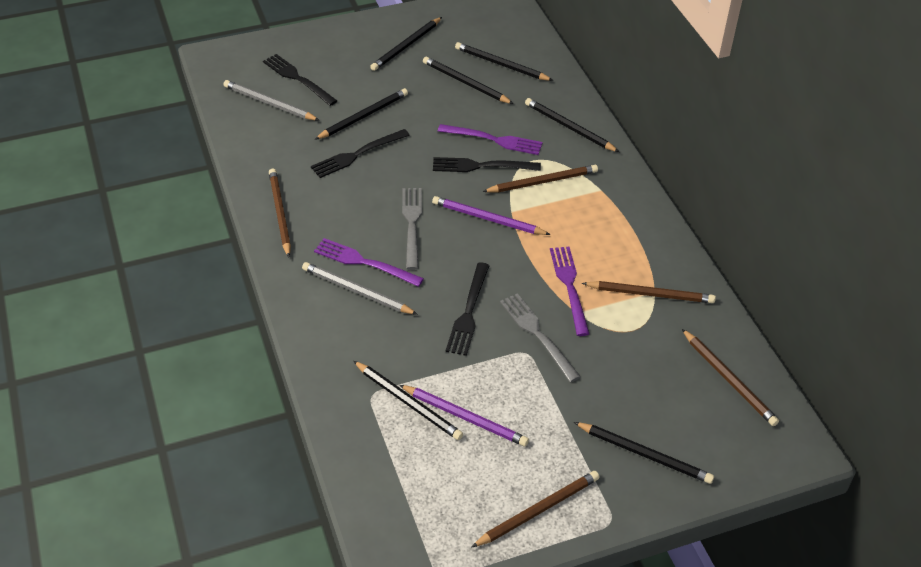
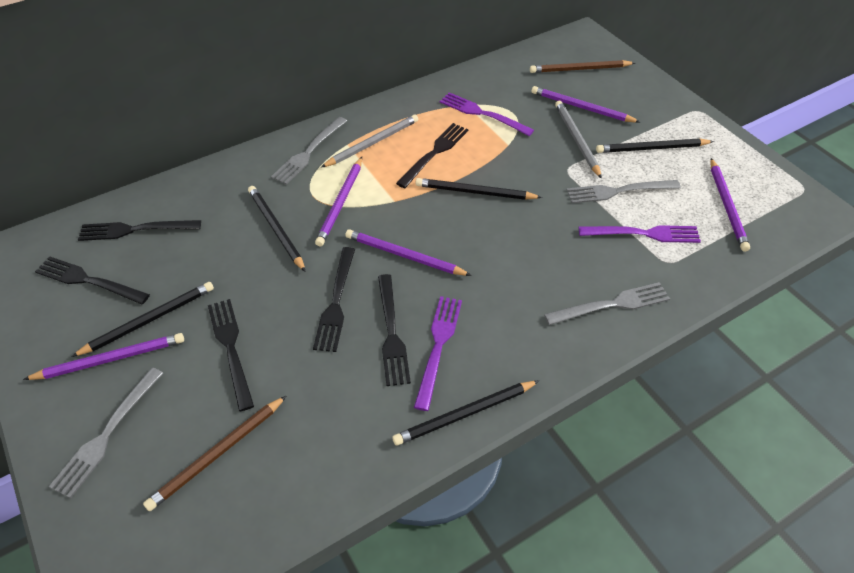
black fork: 4 -> 6
black pencil: 7 -> 5
brown pencil: 5 -> 2
grey fork: 2 -> 4
purple pencil: 2 -> 5

